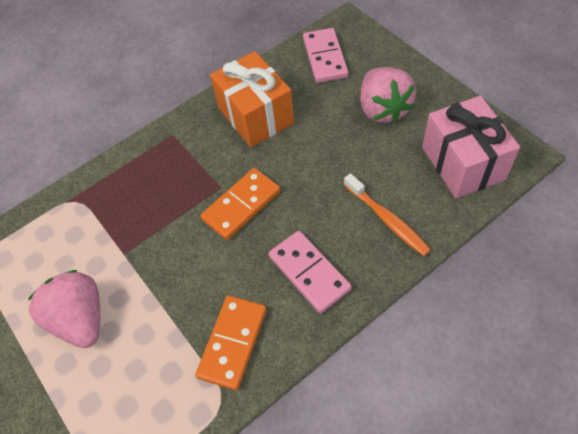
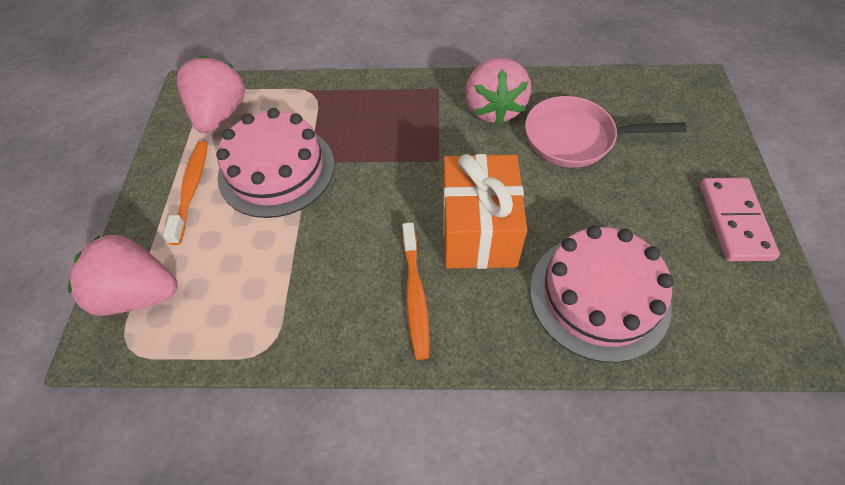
orange domino: 2 -> 0
orange toothbrush: 1 -> 2
pink cake: 0 -> 2
pink domino: 2 -> 1
pink gift: 1 -> 0
pink pan: 0 -> 1
pink strawberry: 2 -> 3

